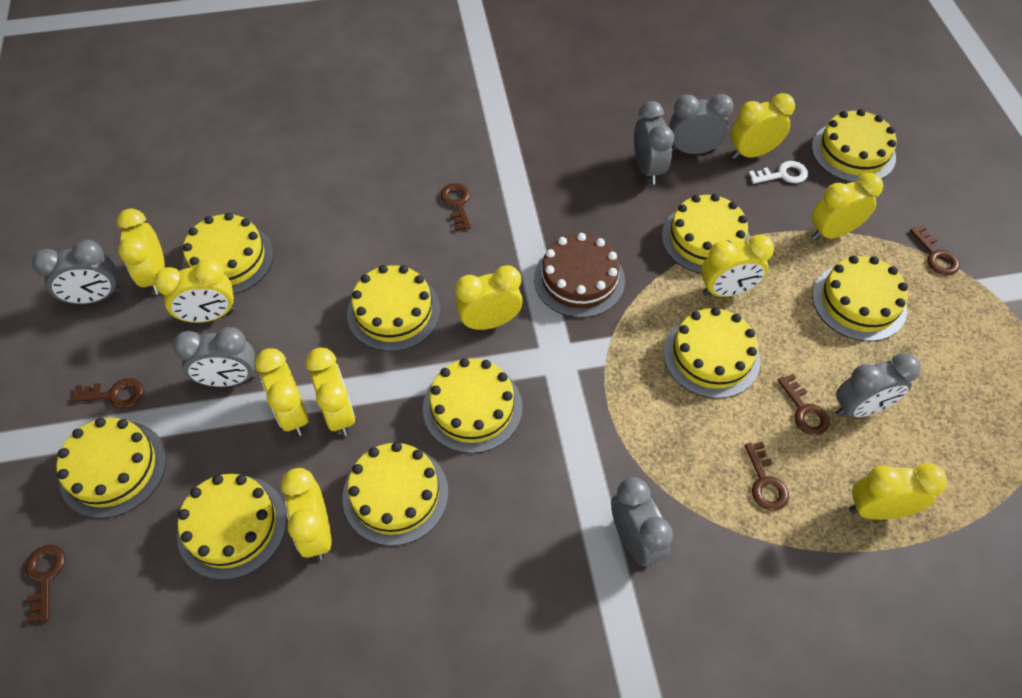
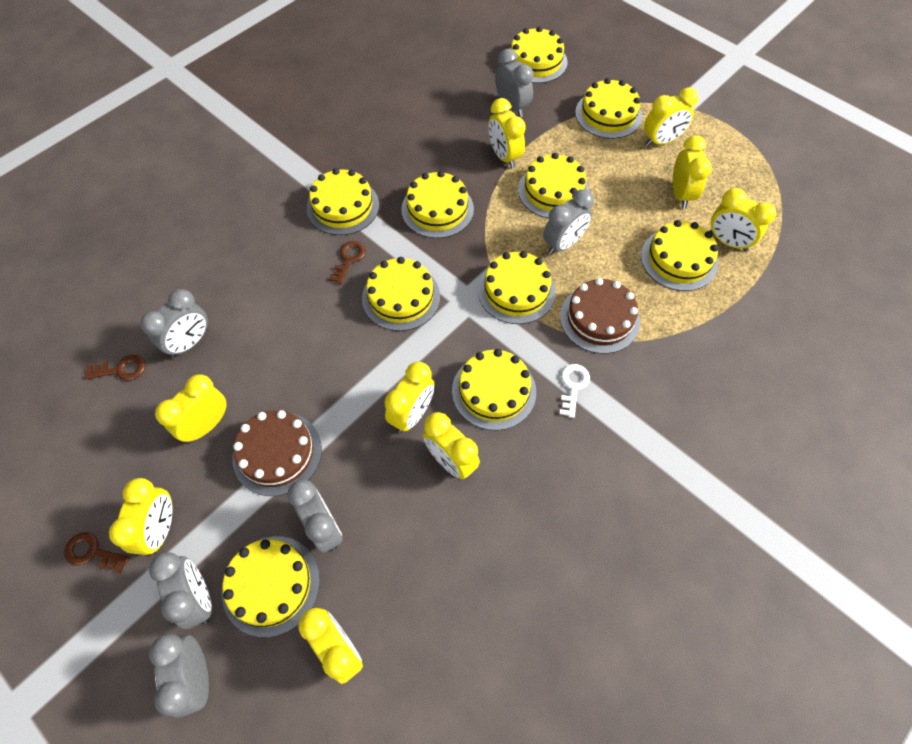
brown cake: 1 -> 2
brown key: 6 -> 3
yellow clock: 10 -> 9

